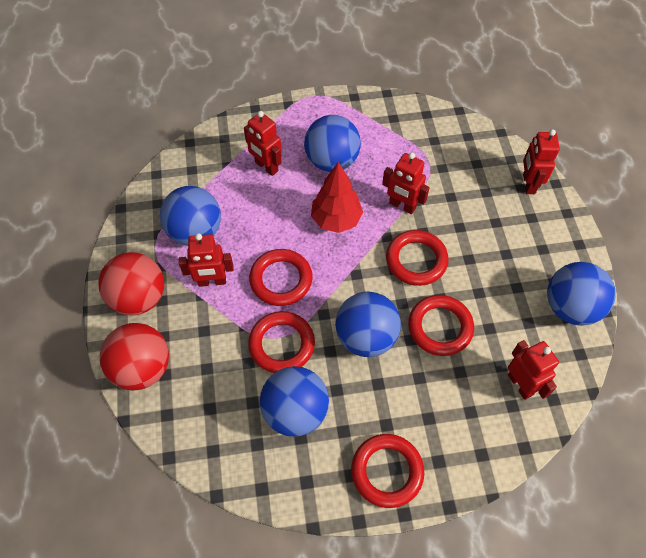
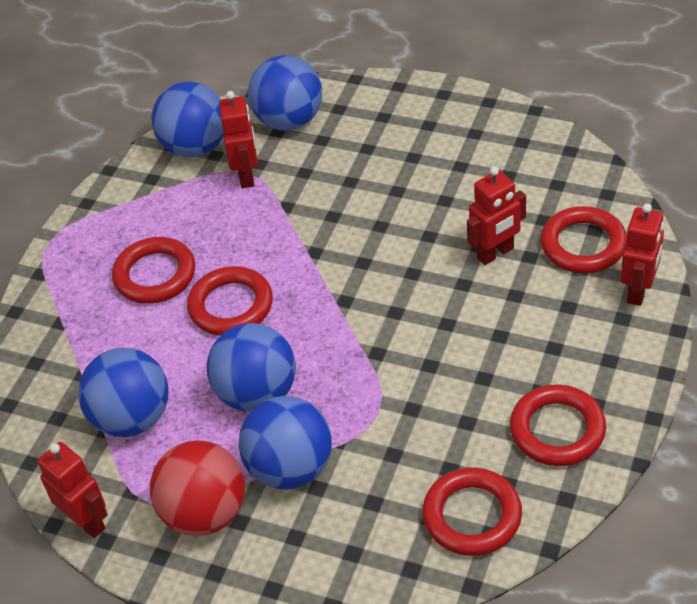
red ball: 2 -> 1
red robot: 5 -> 4
red tree: 1 -> 0

